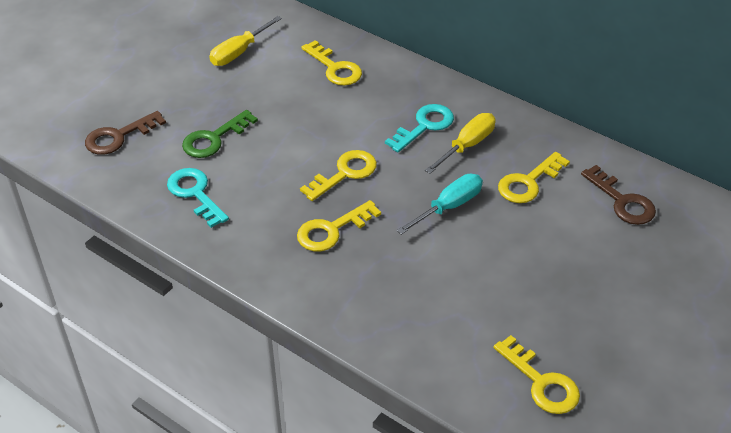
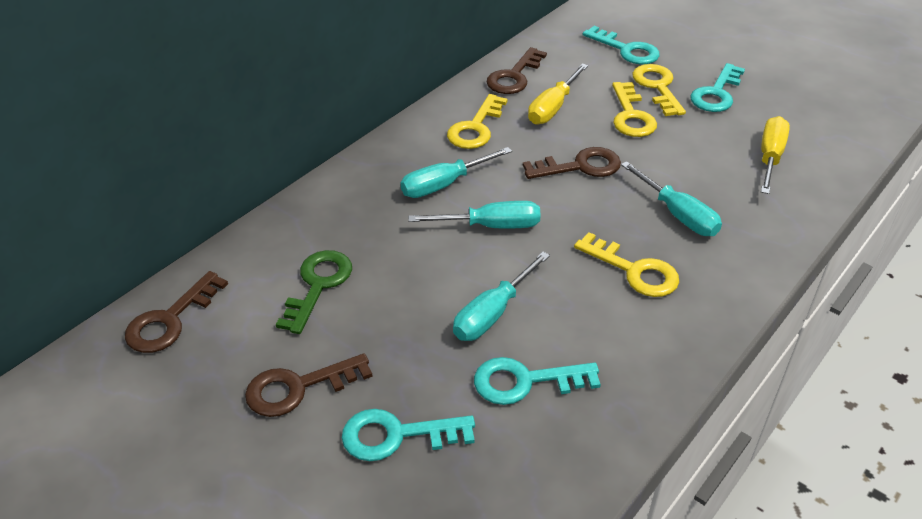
brown key: 2 -> 4
turquoise key: 2 -> 4
turquoise screwdriver: 1 -> 4
yellow key: 5 -> 4

